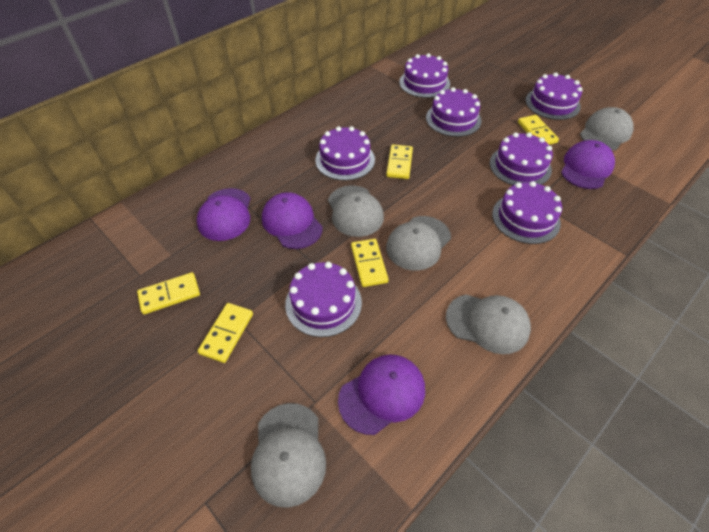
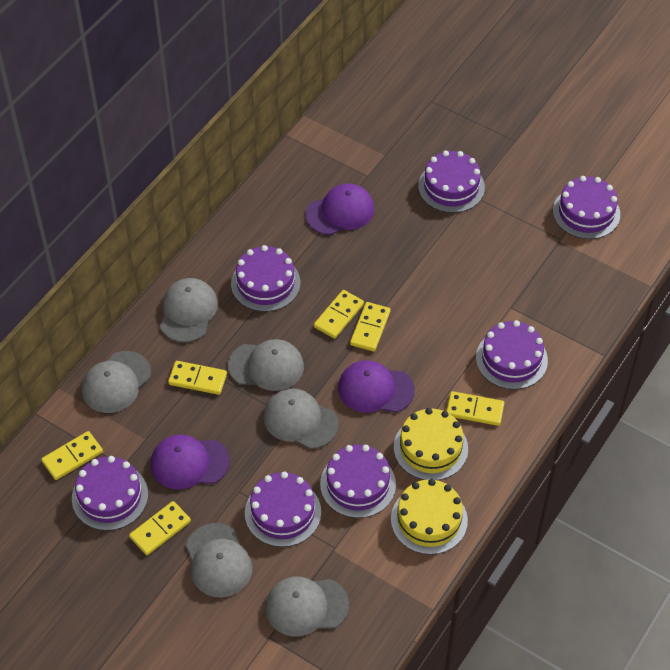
grey cap: 5 -> 6
purple cap: 4 -> 3
yellow cake: 0 -> 2
yellow domino: 5 -> 6

